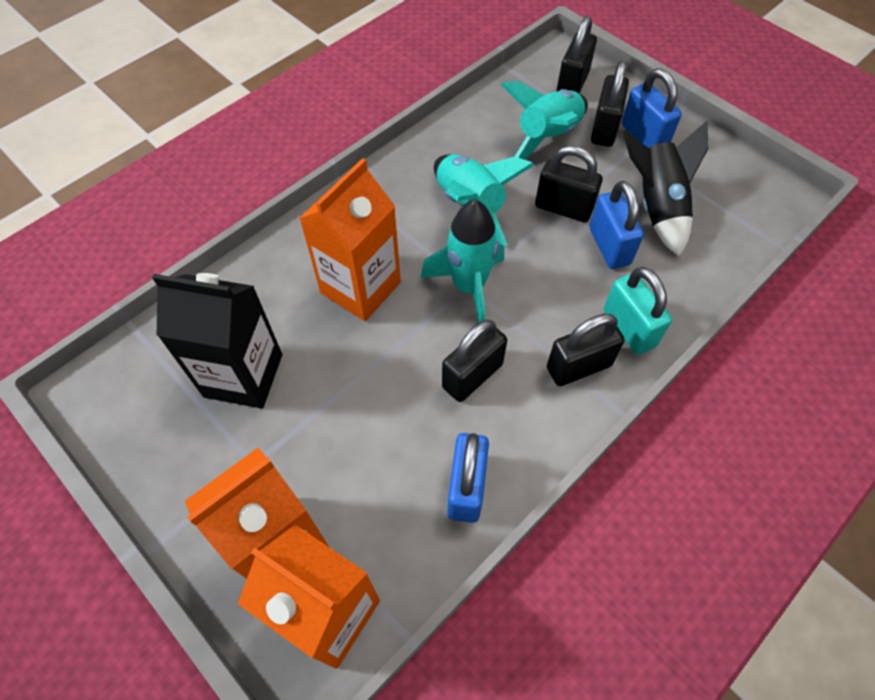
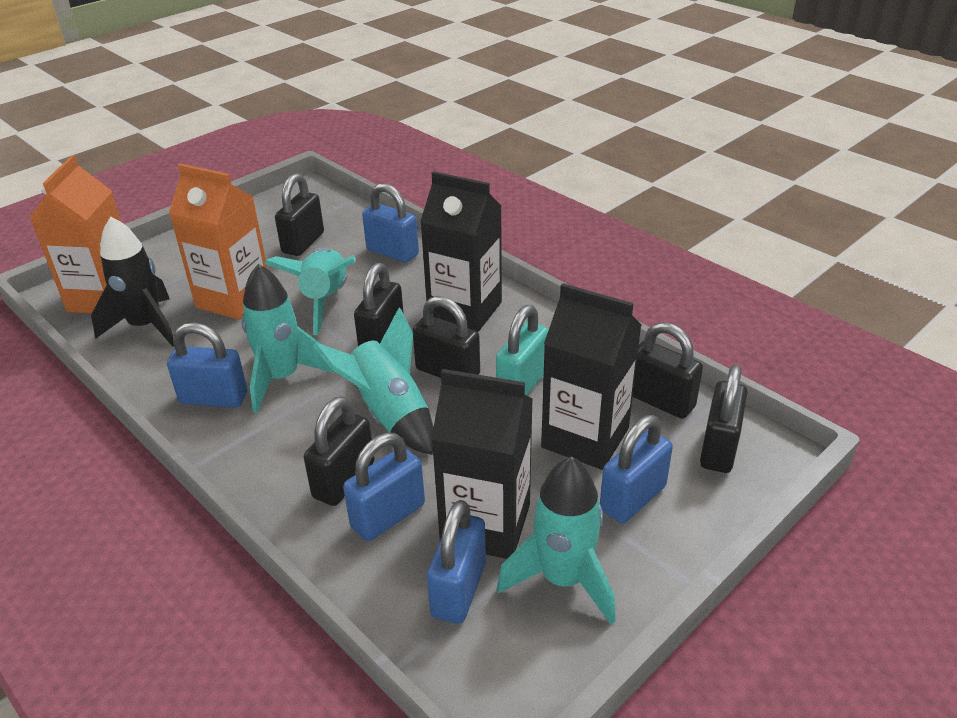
black carton: 1 -> 3
black padlock: 5 -> 6
blue padlock: 3 -> 5
orange carton: 3 -> 2
turquoise rocket: 3 -> 4

